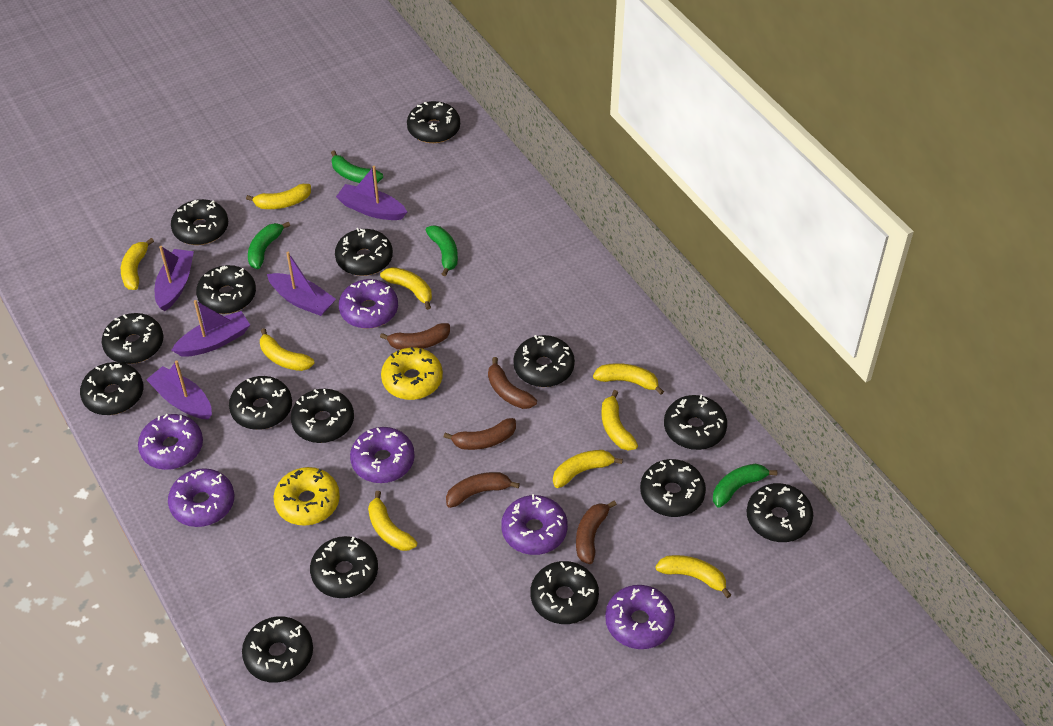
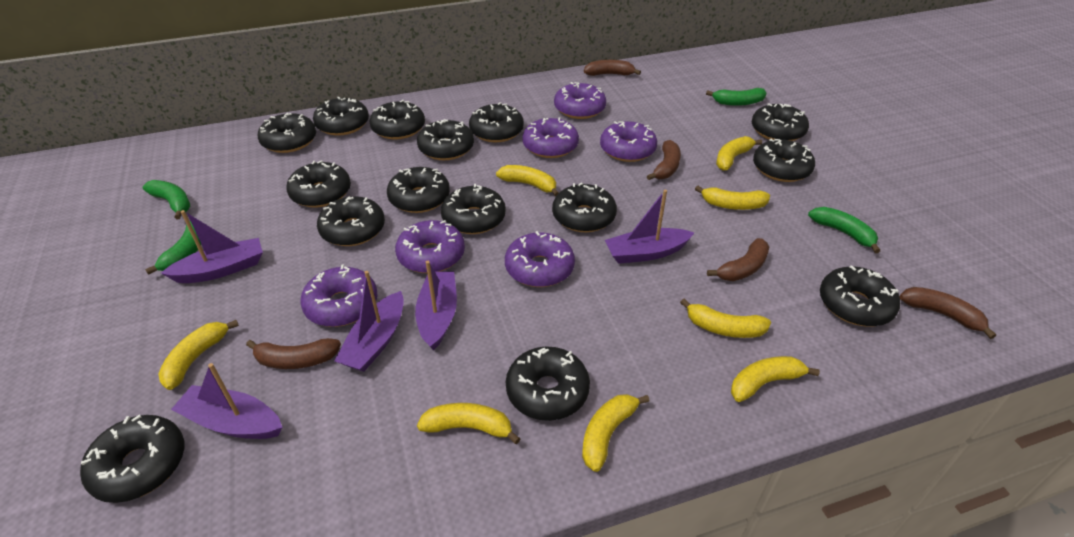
yellow banana: 9 -> 8
yellow donut: 2 -> 0

